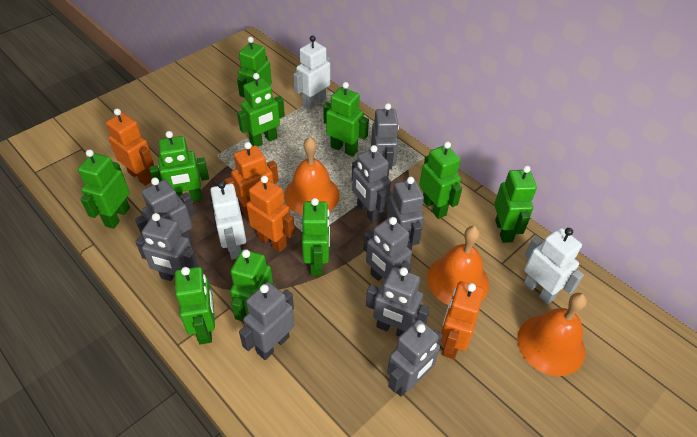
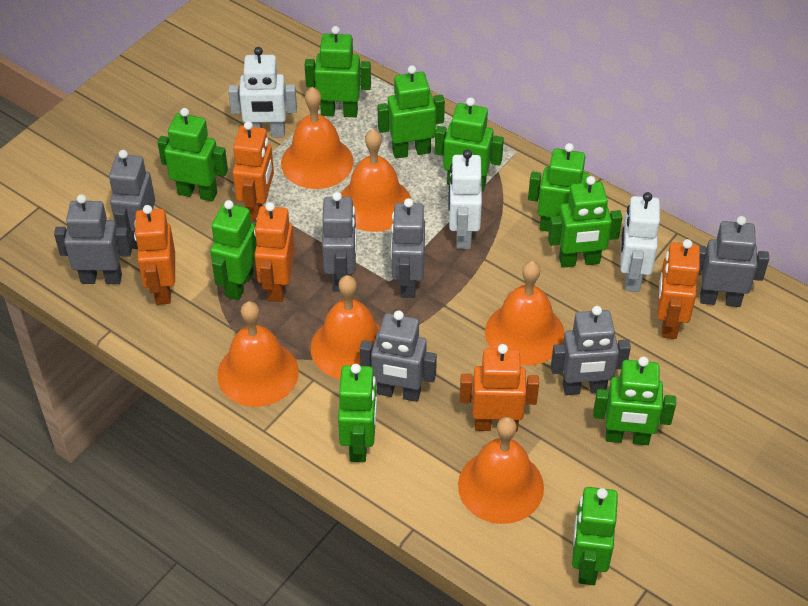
grey robot: 9 -> 7
orange bell: 3 -> 6
orange robot: 4 -> 5

